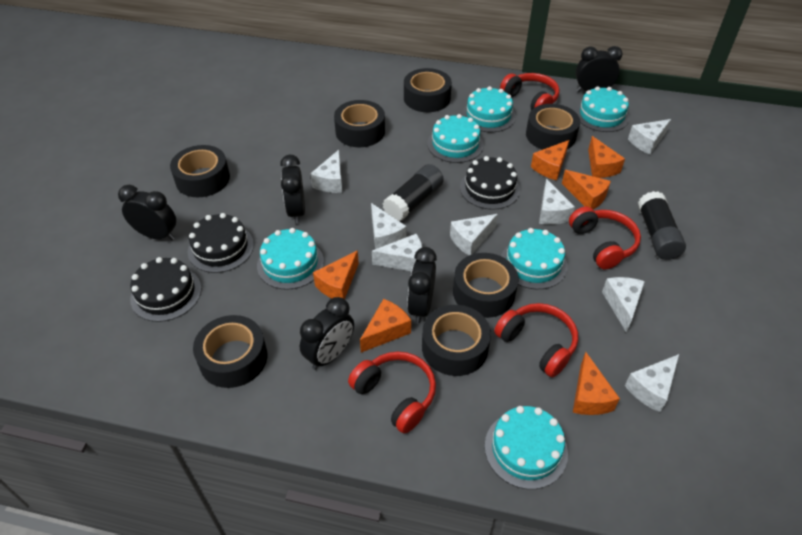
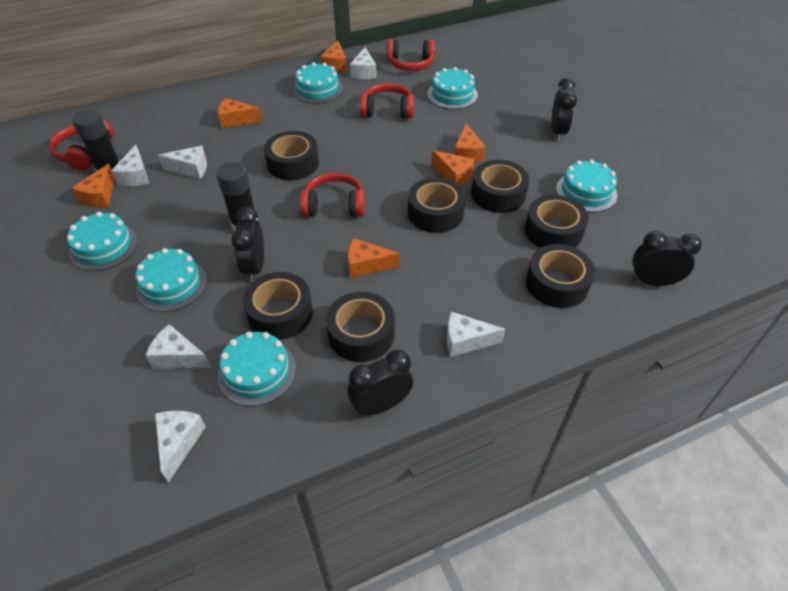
black cake: 3 -> 0
black clock: 5 -> 4
white cheese: 8 -> 6

